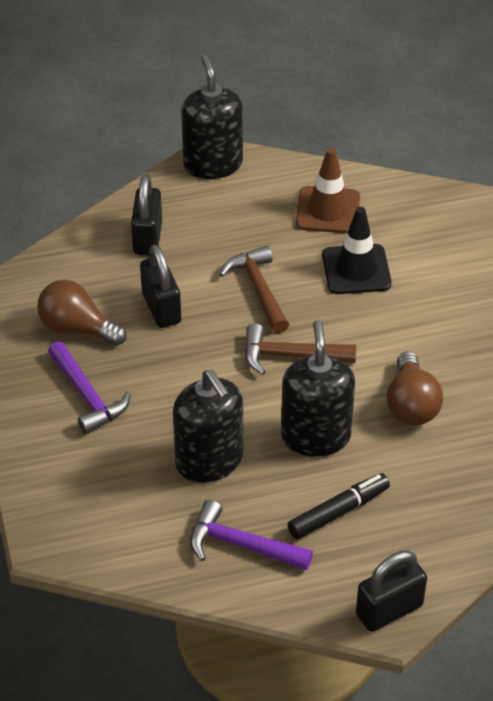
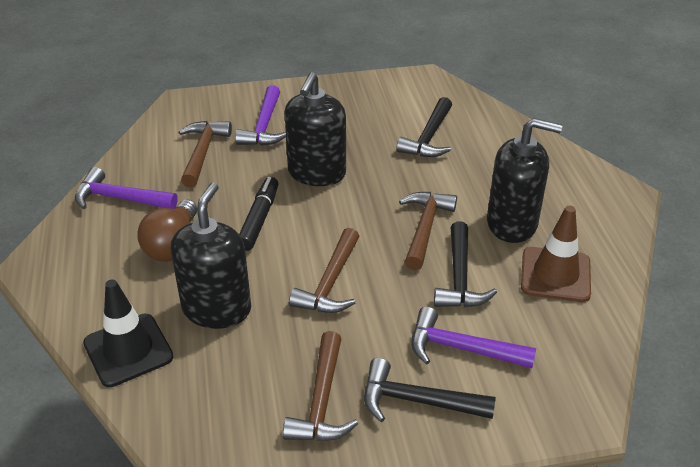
black hammer: 0 -> 3
black padlock: 3 -> 0
brown hammer: 2 -> 4
brown light bulb: 2 -> 1
purple hammer: 2 -> 3

